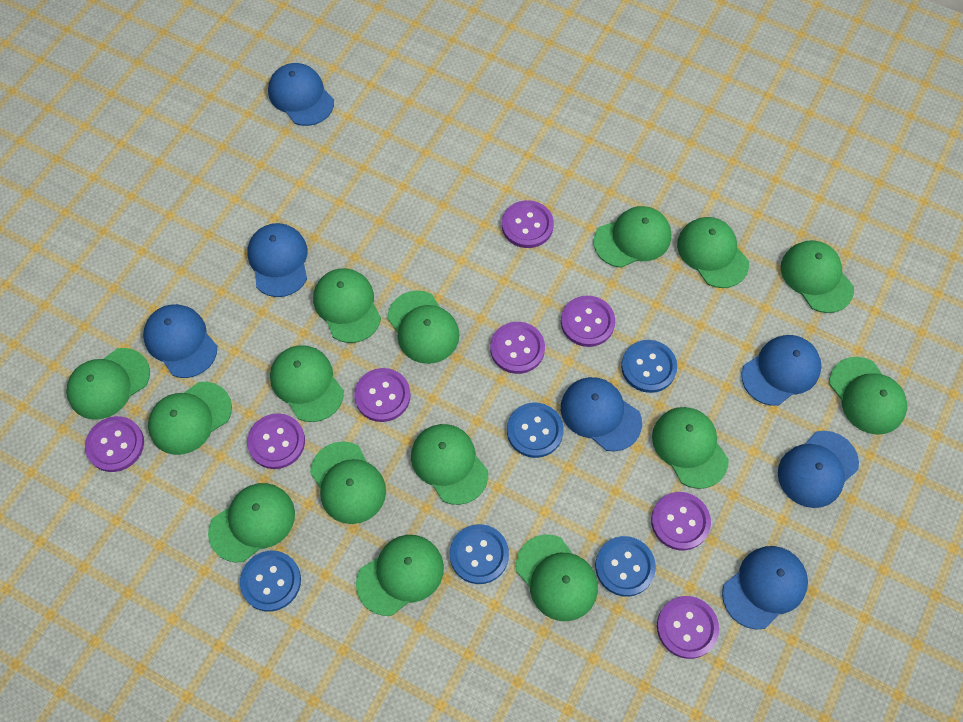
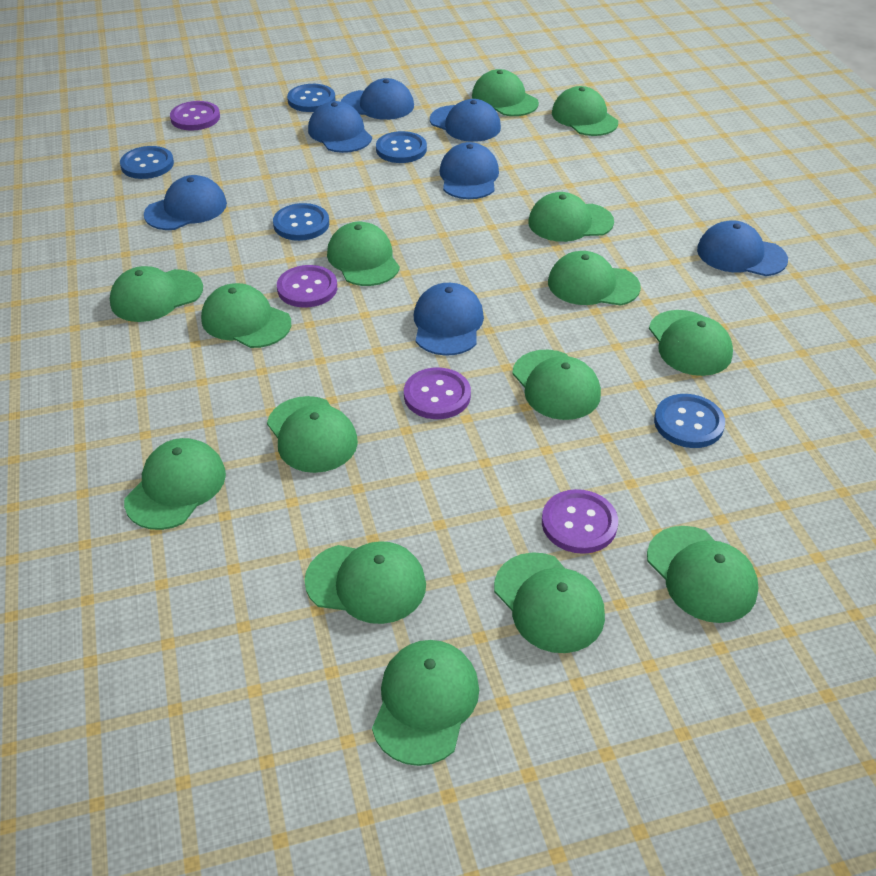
purple button: 8 -> 4

